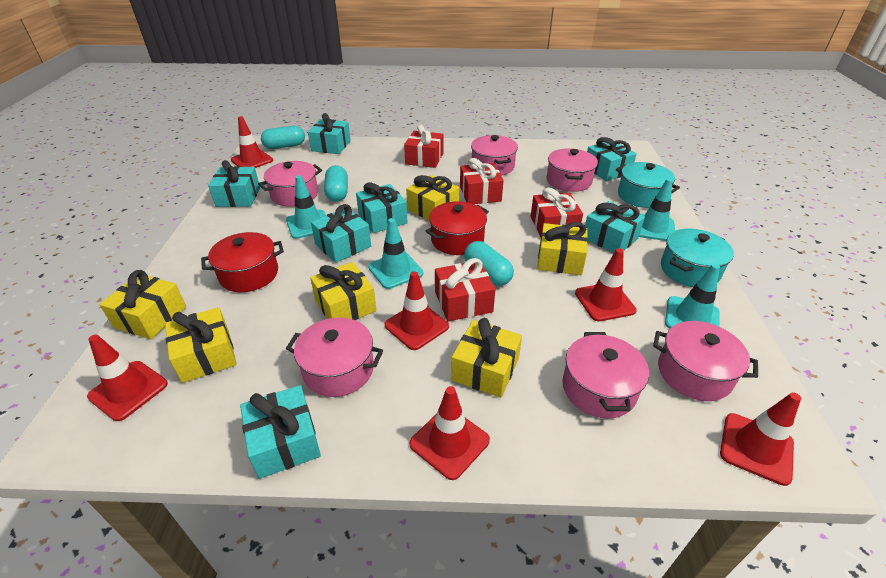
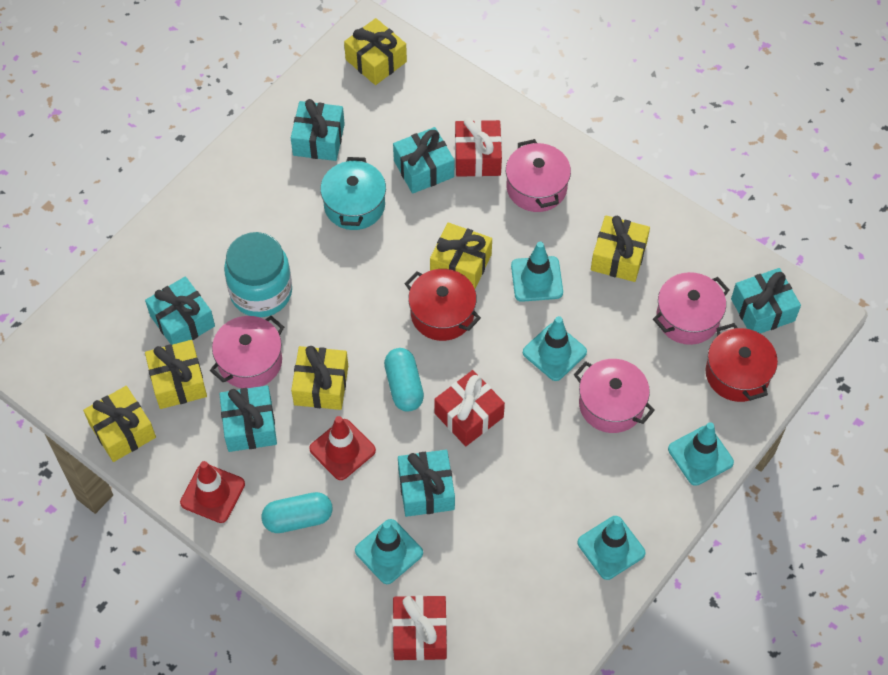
pink pot: 6 -> 4
red gift: 4 -> 3
red traffic cone: 6 -> 2
turquoise capsule: 3 -> 2
turquoise gift: 7 -> 6
turquoise jar: 0 -> 1
turquoise pot: 2 -> 1
turquoise traffic cone: 4 -> 5

